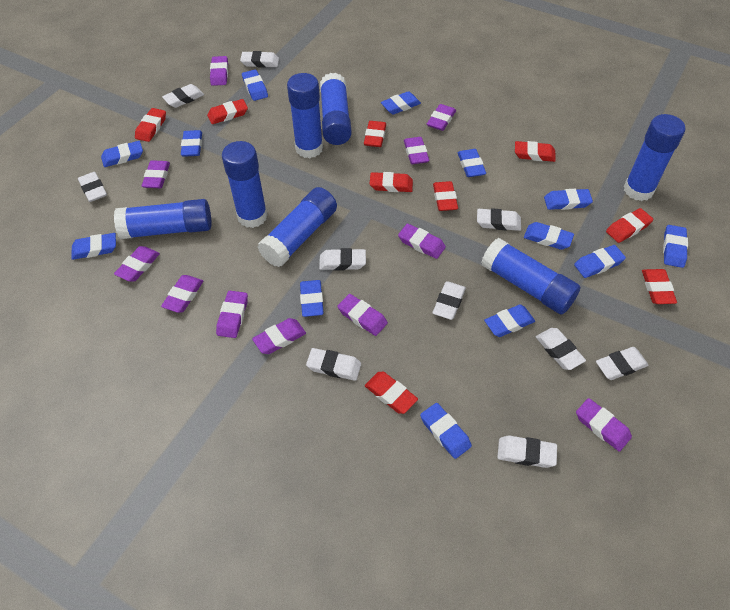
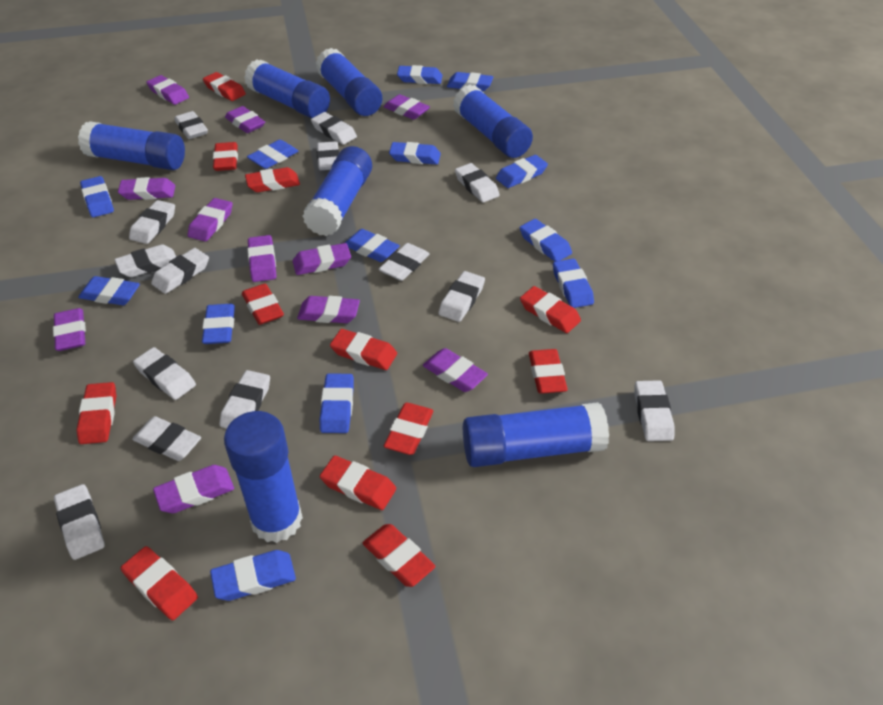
red eraser: 9 -> 12
white eraser: 10 -> 14

